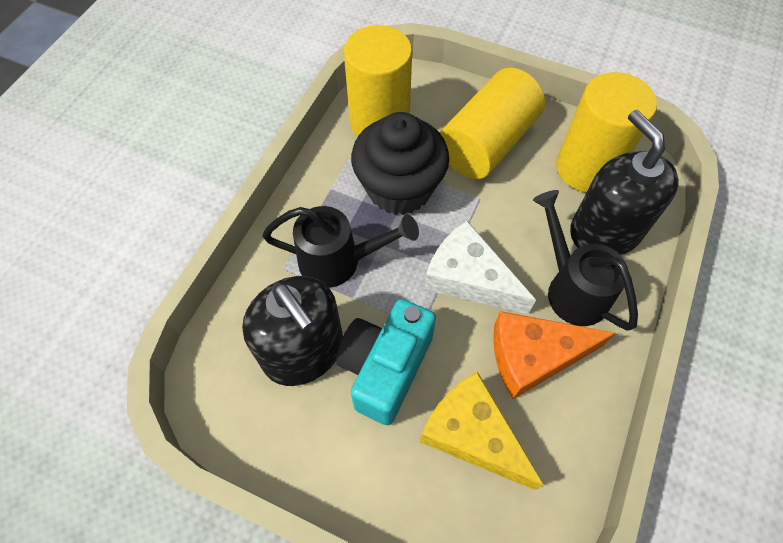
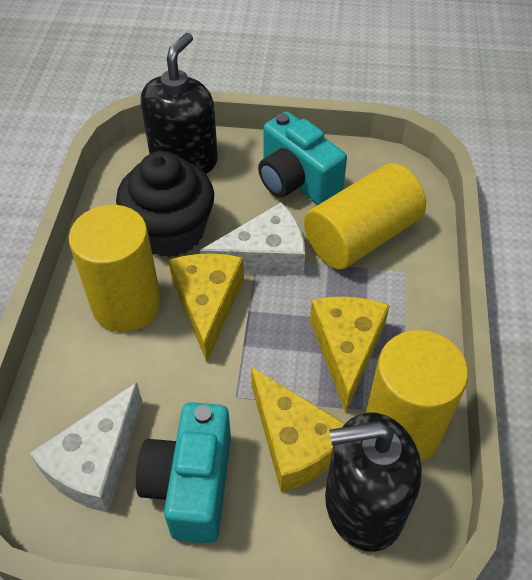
black watering can: 2 -> 0
orange cheese: 1 -> 0
turquoise camera: 1 -> 2
white cheese: 1 -> 2
yellow cheese: 1 -> 3

